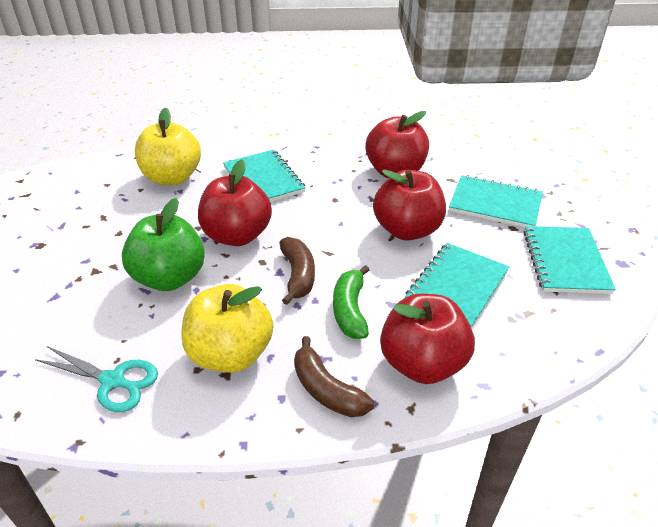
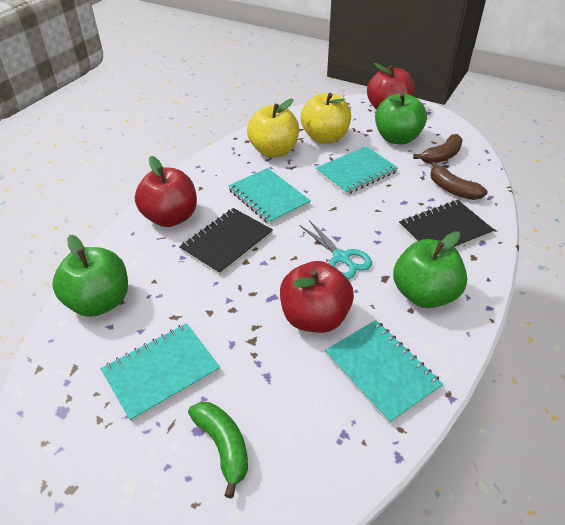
black notebook: 0 -> 2
green apple: 1 -> 3
red apple: 4 -> 3

